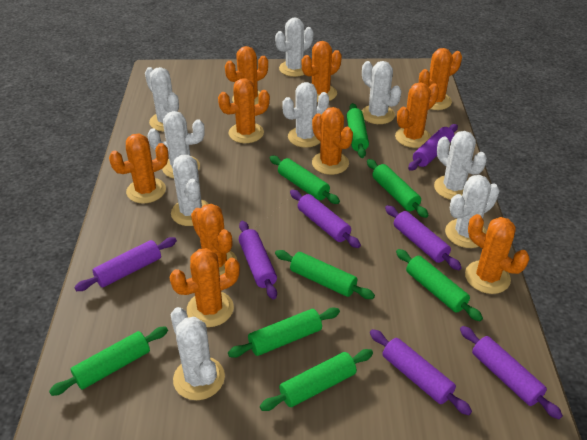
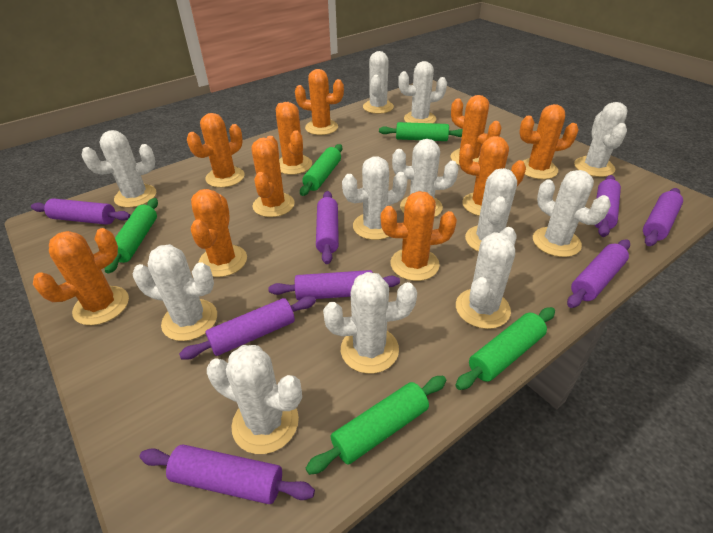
green rolling pin: 8 -> 5
purple rolling pin: 7 -> 8
white cactus: 9 -> 12

